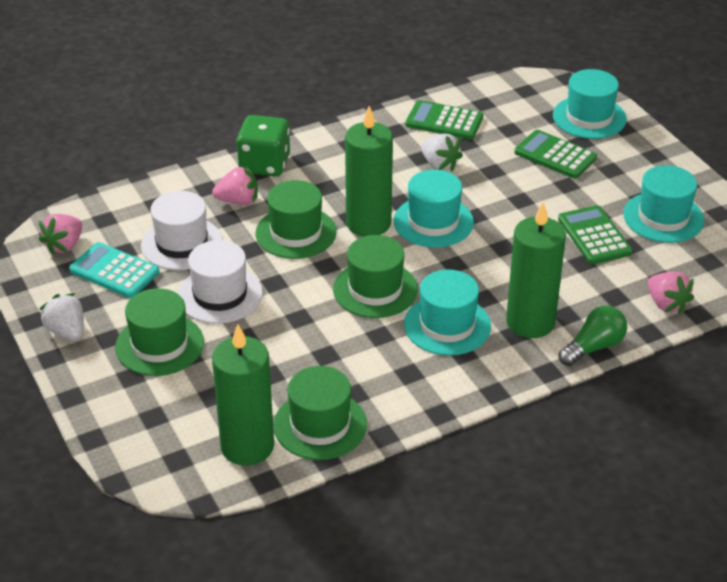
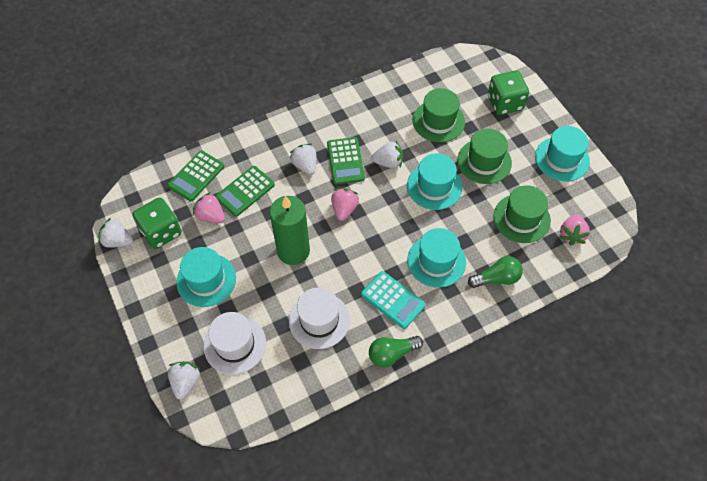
green candle: 3 -> 1
green dice: 1 -> 2
green hat: 4 -> 3
green light bulb: 1 -> 2
white strawberry: 2 -> 4

